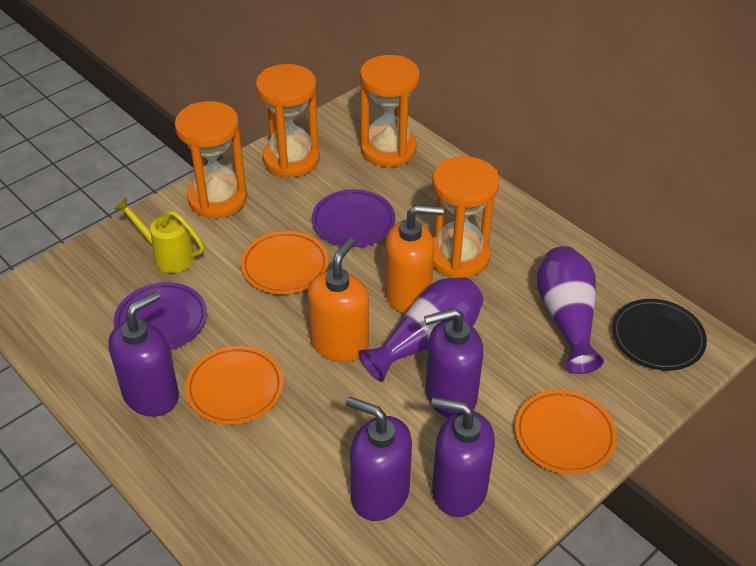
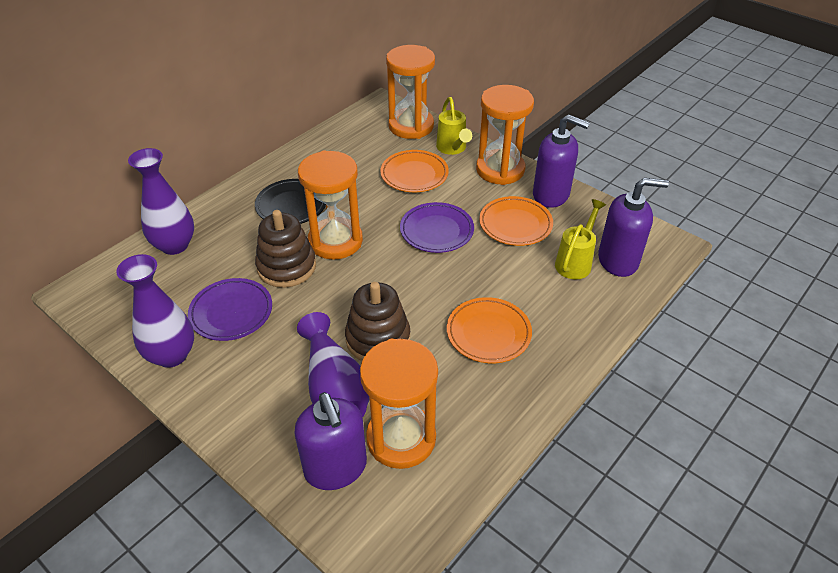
brown stacking toy: 0 -> 2
orange soap dispenser: 2 -> 0
purple soap dispenser: 4 -> 3
purple vase: 2 -> 3
yellow watering can: 1 -> 2

